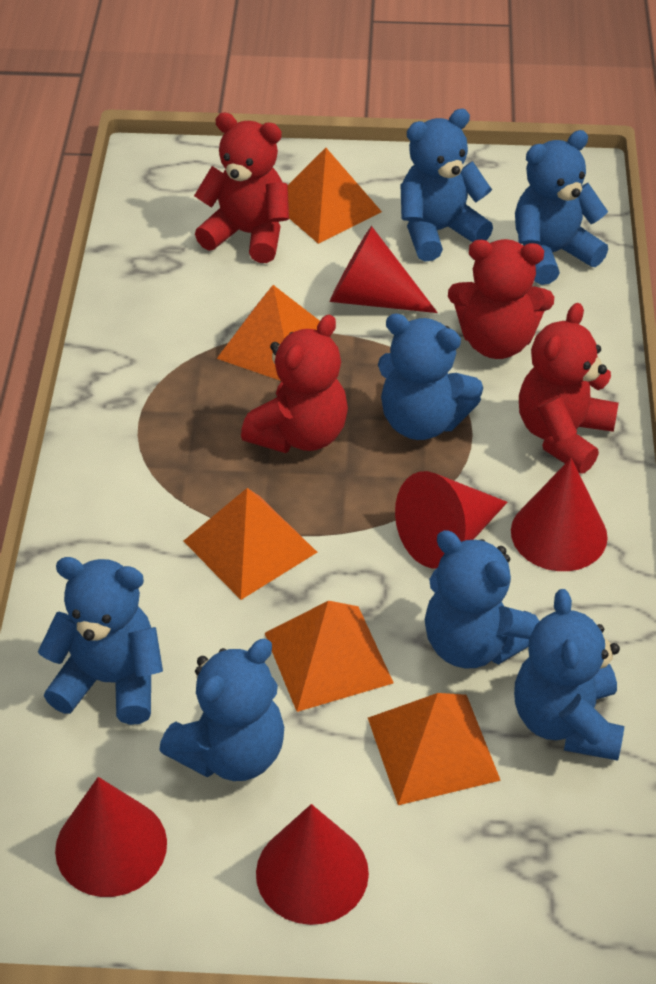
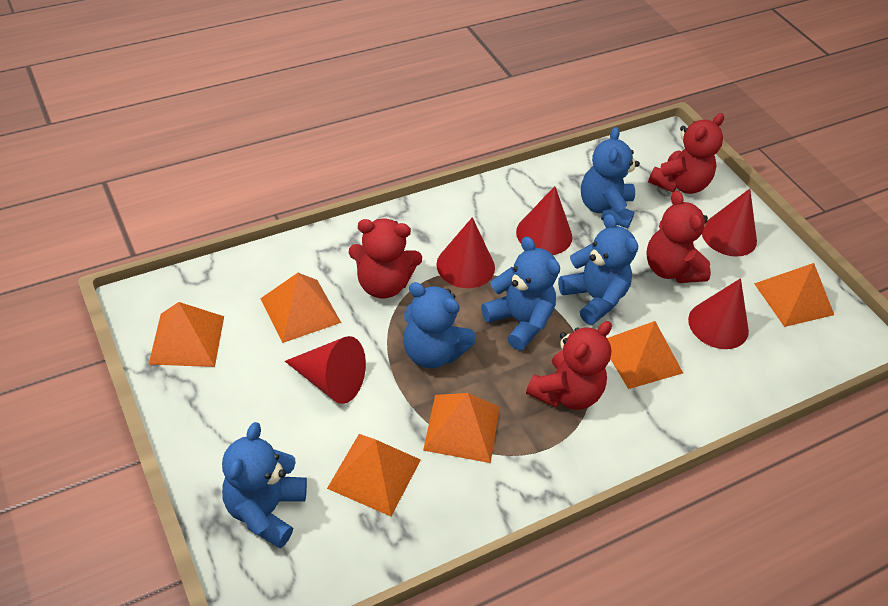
blue teddy bear: 7 -> 5
orange pyramid: 5 -> 6

